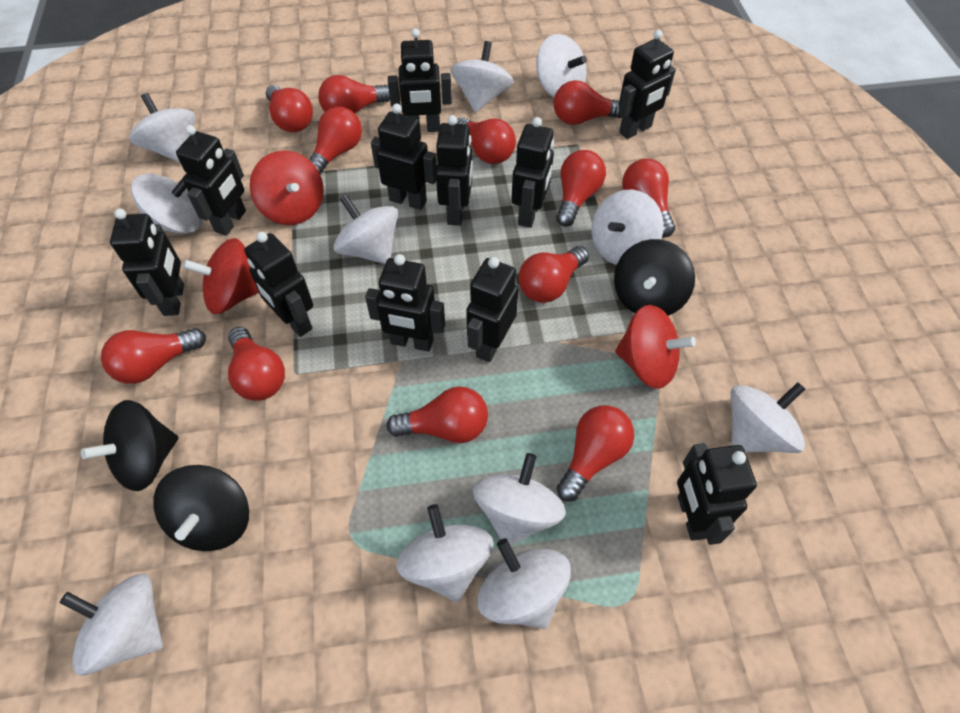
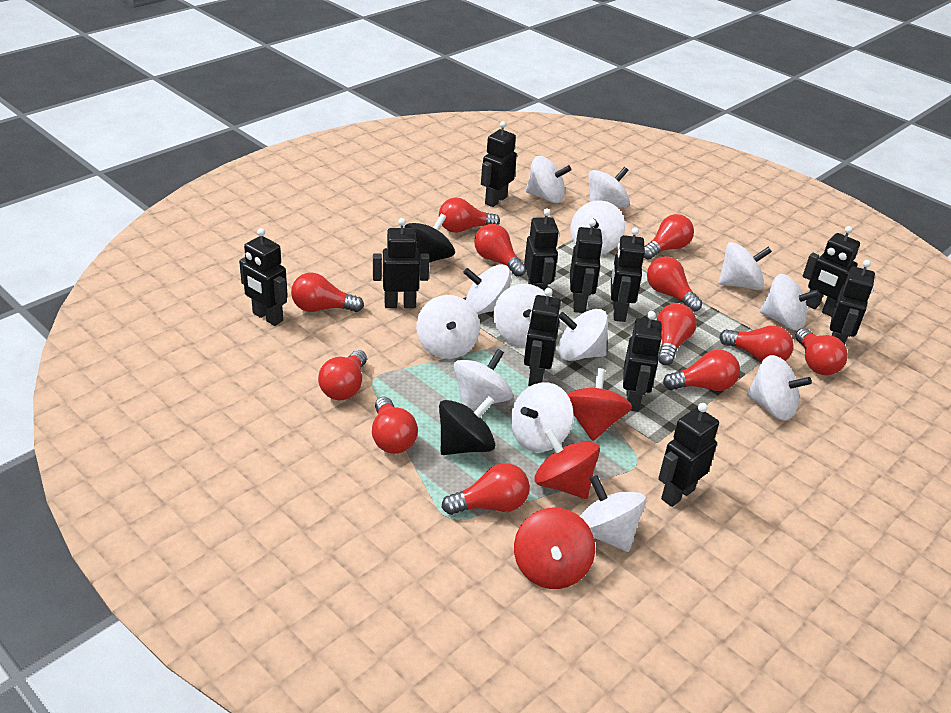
black spinning top: 3 -> 2
white spinning top: 11 -> 13

